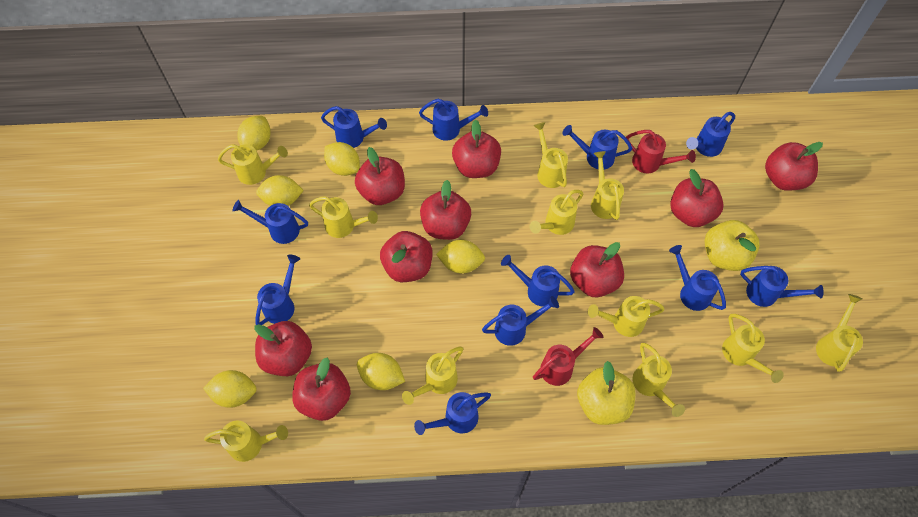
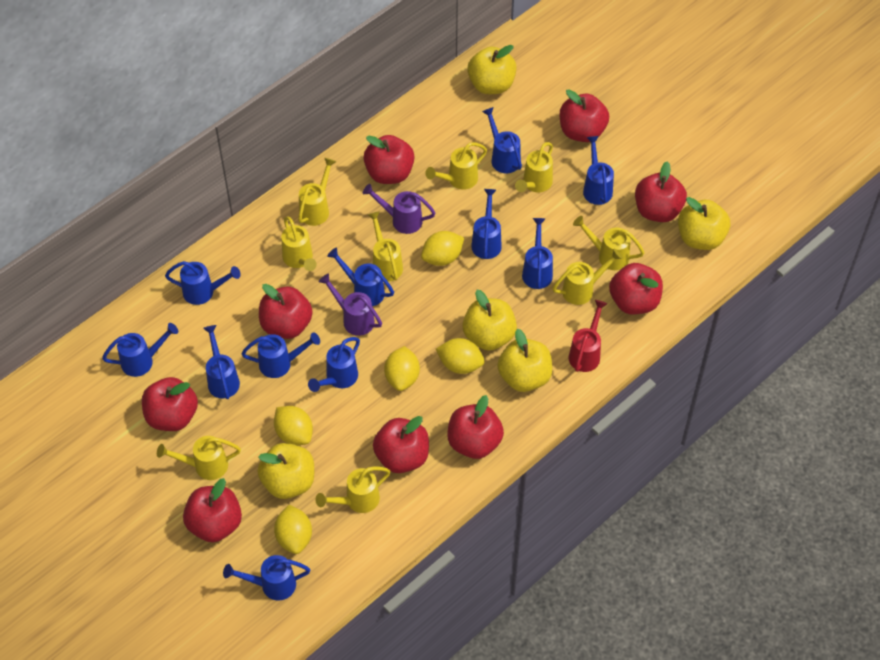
purple watering can: 0 -> 2
red watering can: 2 -> 1
yellow apple: 2 -> 5
yellow lemon: 6 -> 5
yellow watering can: 11 -> 9

